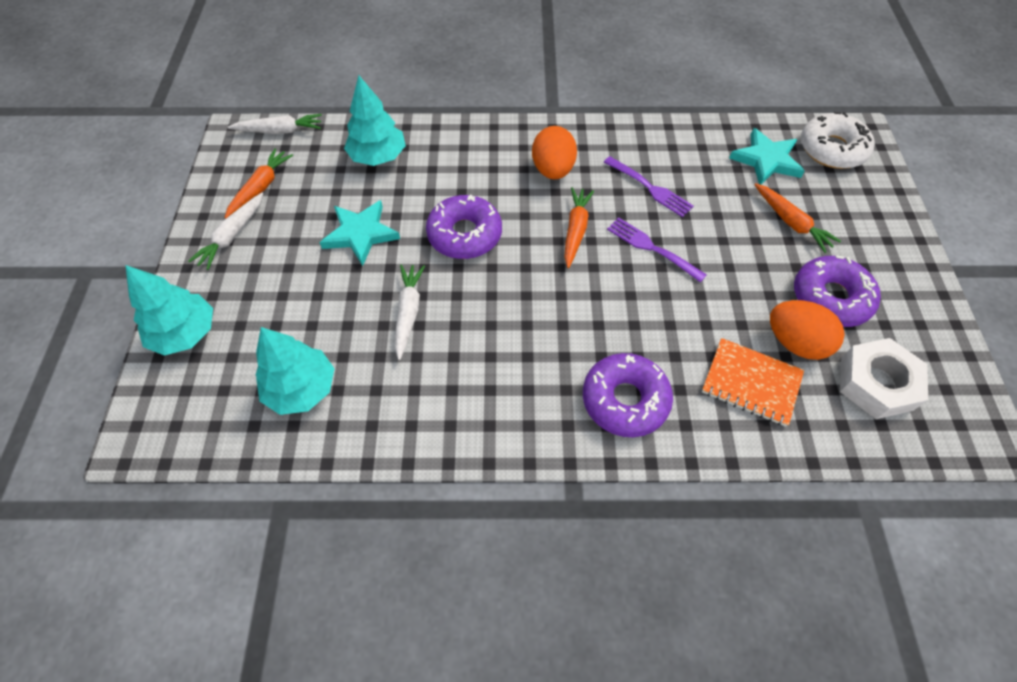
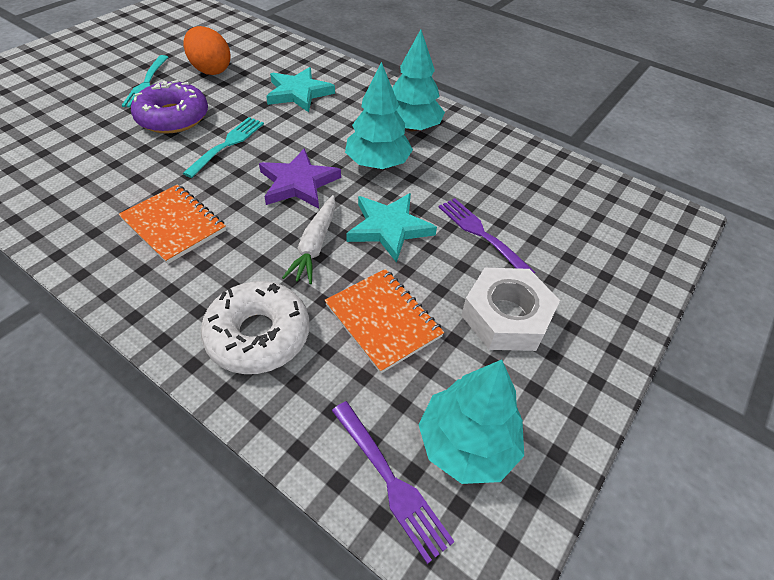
orange carrot: 3 -> 0
orange egg: 2 -> 1
orange notebook: 1 -> 2
purple donut: 3 -> 1
purple star: 0 -> 1
turquoise fork: 0 -> 2
white carrot: 3 -> 1

